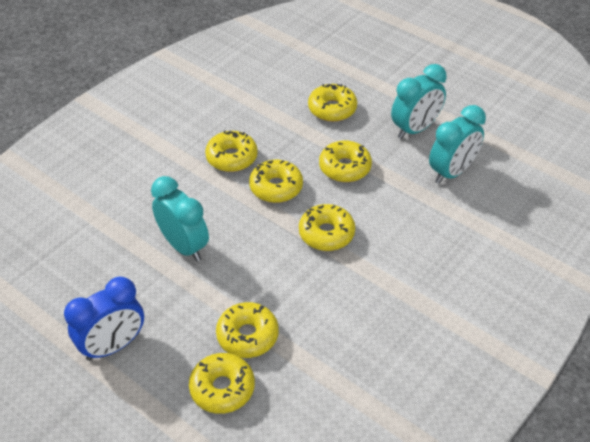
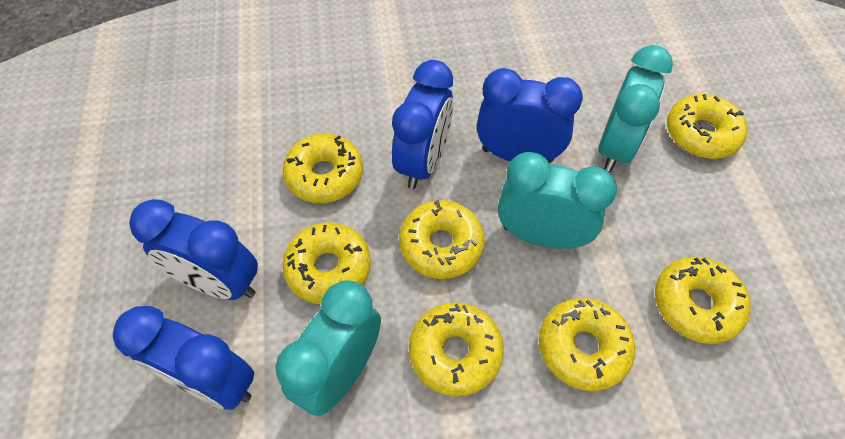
blue clock: 1 -> 4

